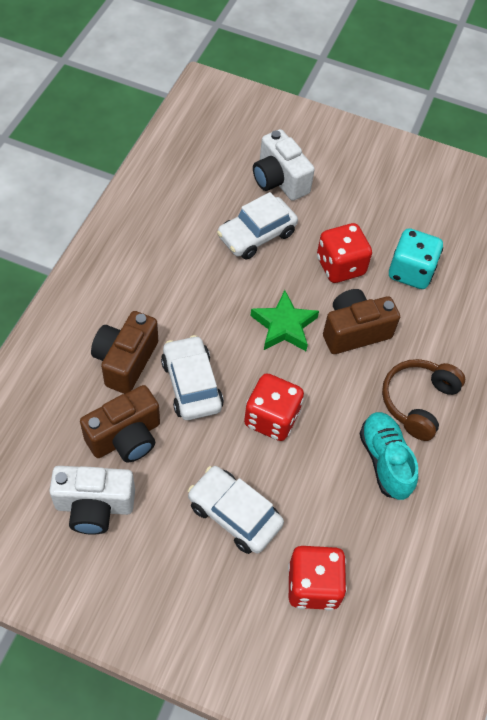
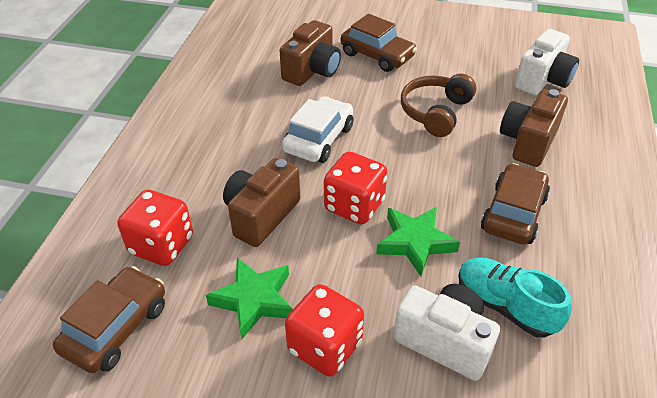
brown car: 0 -> 3
green star: 1 -> 2
turquoise dice: 1 -> 0
white car: 3 -> 1

